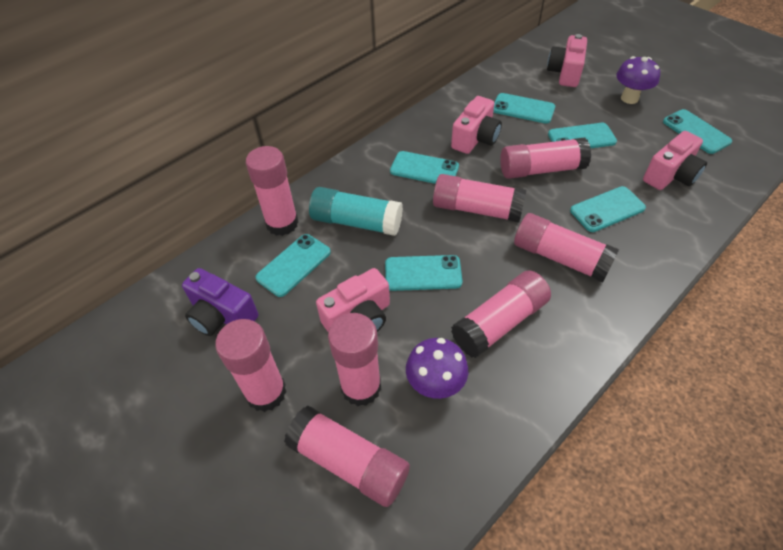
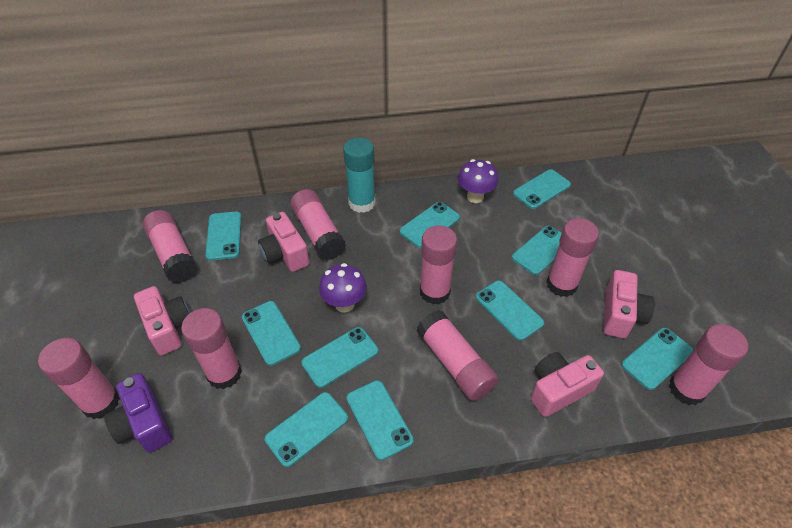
turquoise phone: 7 -> 10

